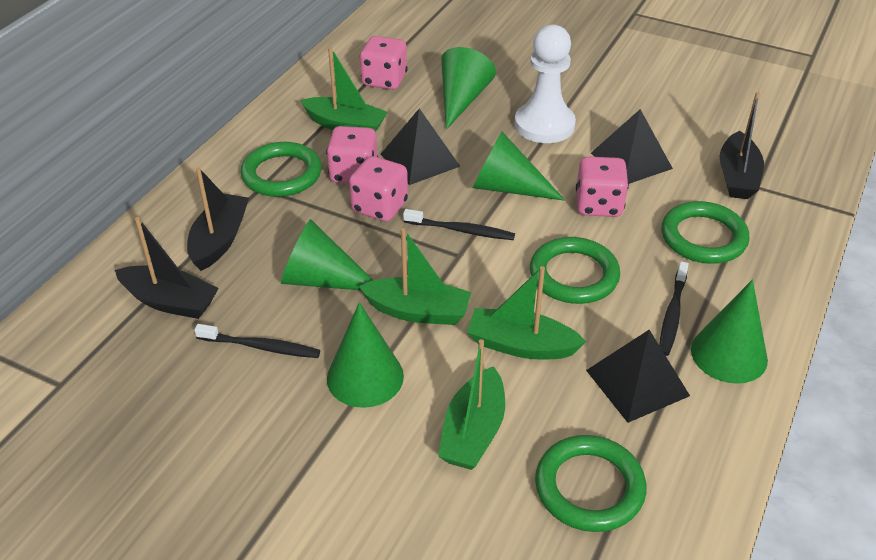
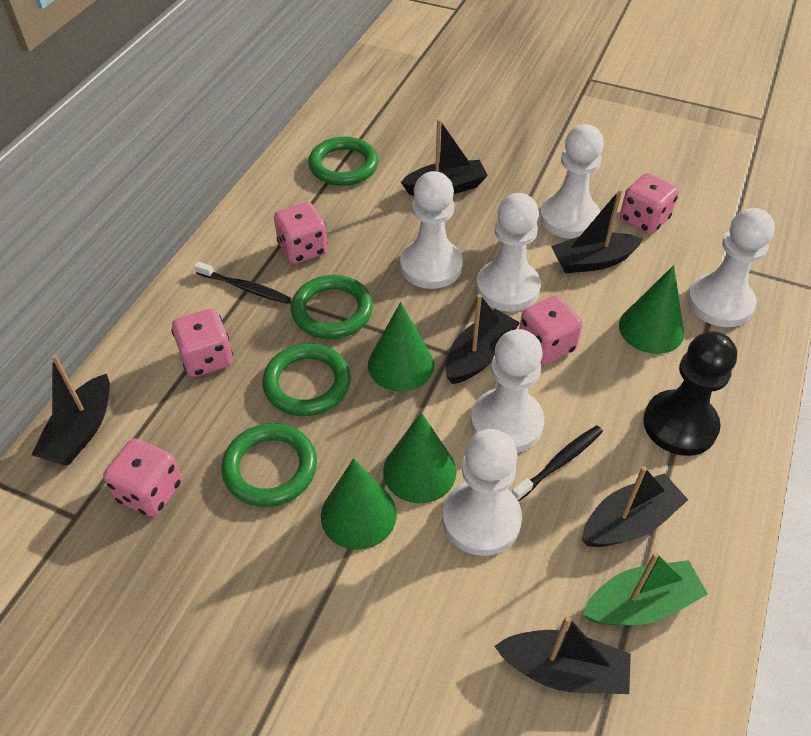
black boat: 3 -> 6
black pawn: 0 -> 1
black pyramid: 3 -> 0
black toothbrush: 3 -> 2
green boat: 4 -> 1
green cone: 5 -> 4
pink dice: 4 -> 5
white pawn: 1 -> 6

